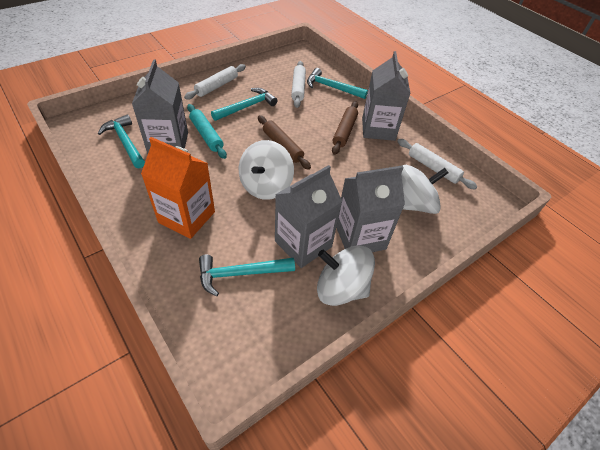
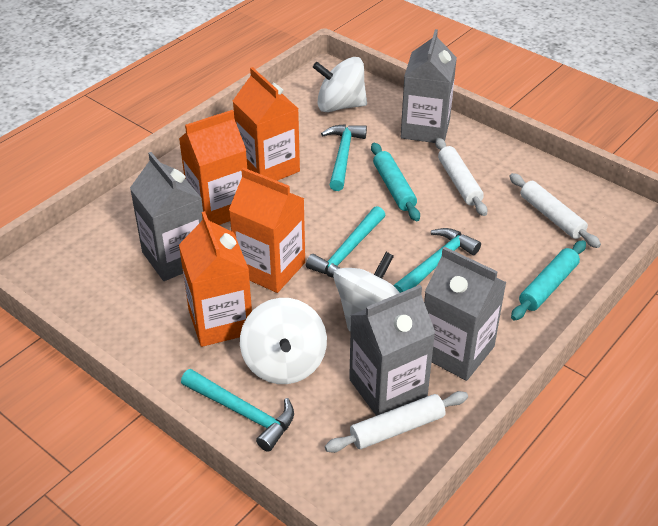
brown rolling pin: 2 -> 0
orange carton: 1 -> 4
turquoise rolling pin: 1 -> 2

